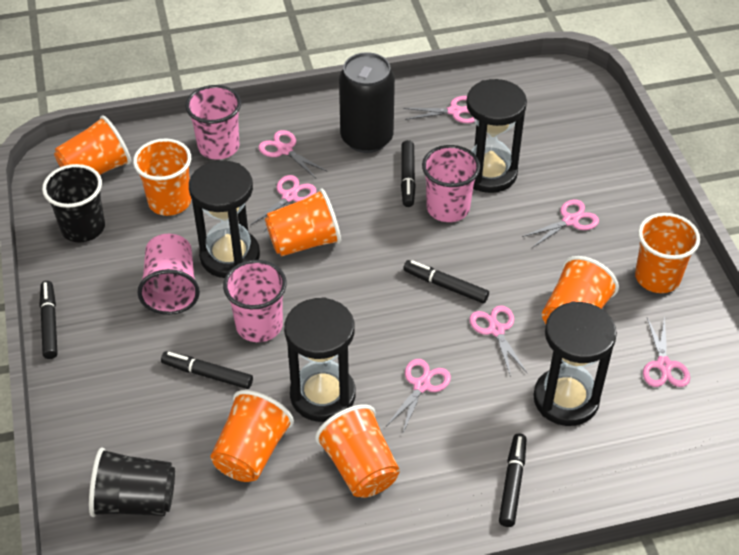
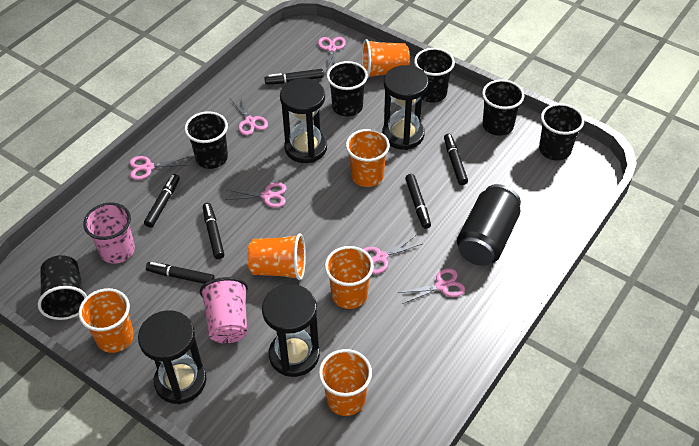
black cup: 2 -> 6
black marker: 5 -> 6
orange cup: 7 -> 6
pink cup: 4 -> 2
pink scissors: 7 -> 6

